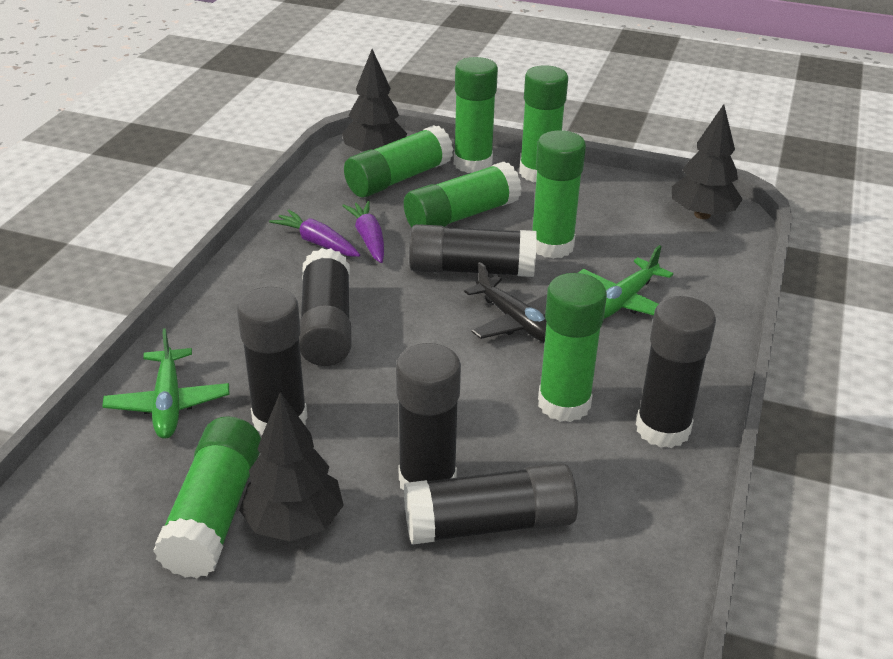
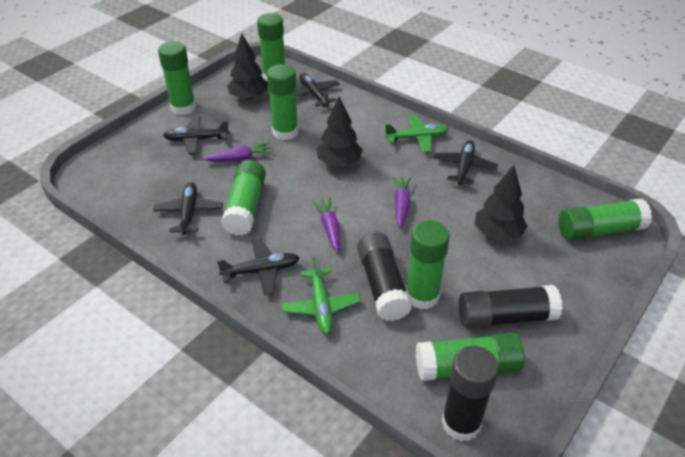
black glue stick: 6 -> 3
black plane: 1 -> 5
purple carrot: 2 -> 3

